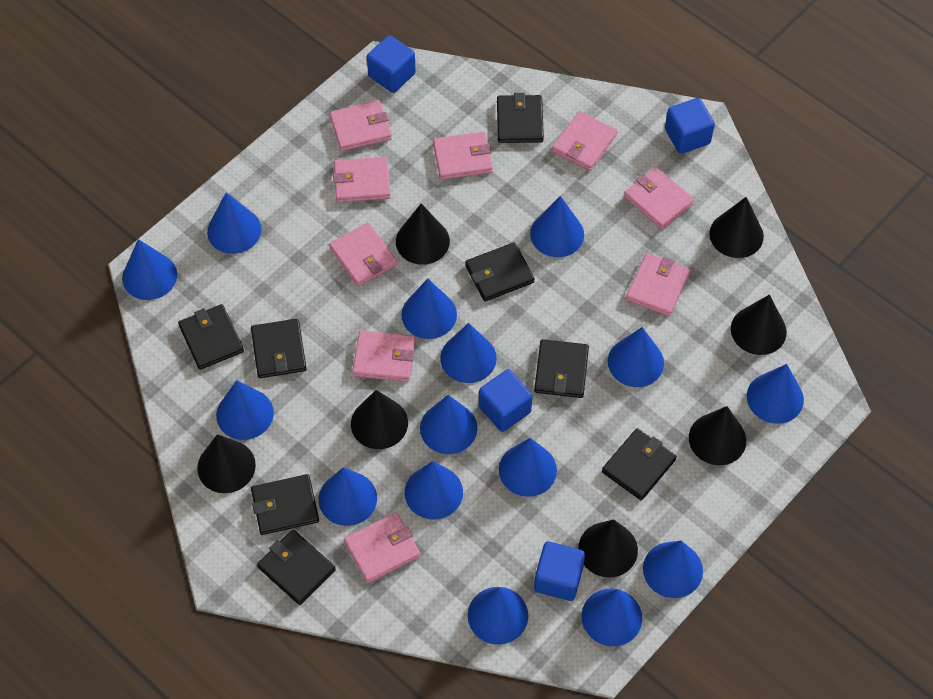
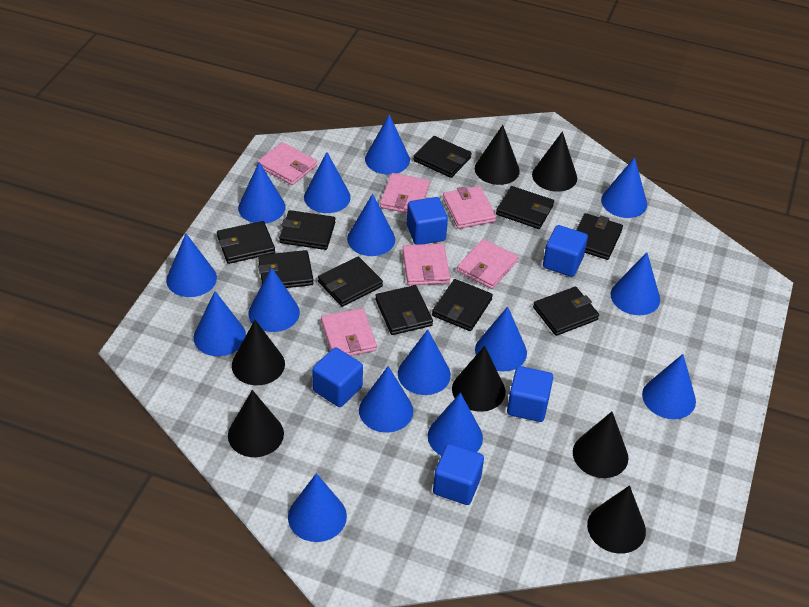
black wallet: 8 -> 10
blue cube: 4 -> 5
pink wallet: 9 -> 6

